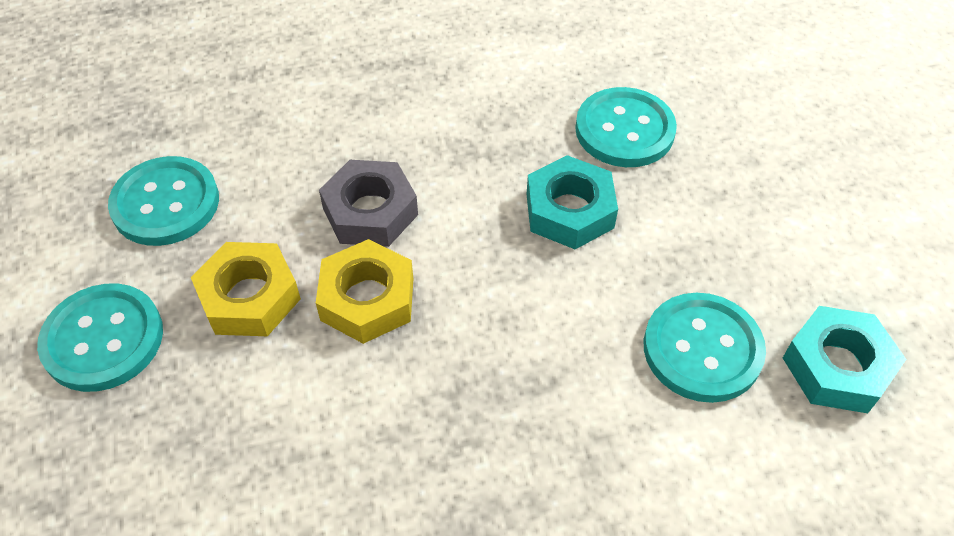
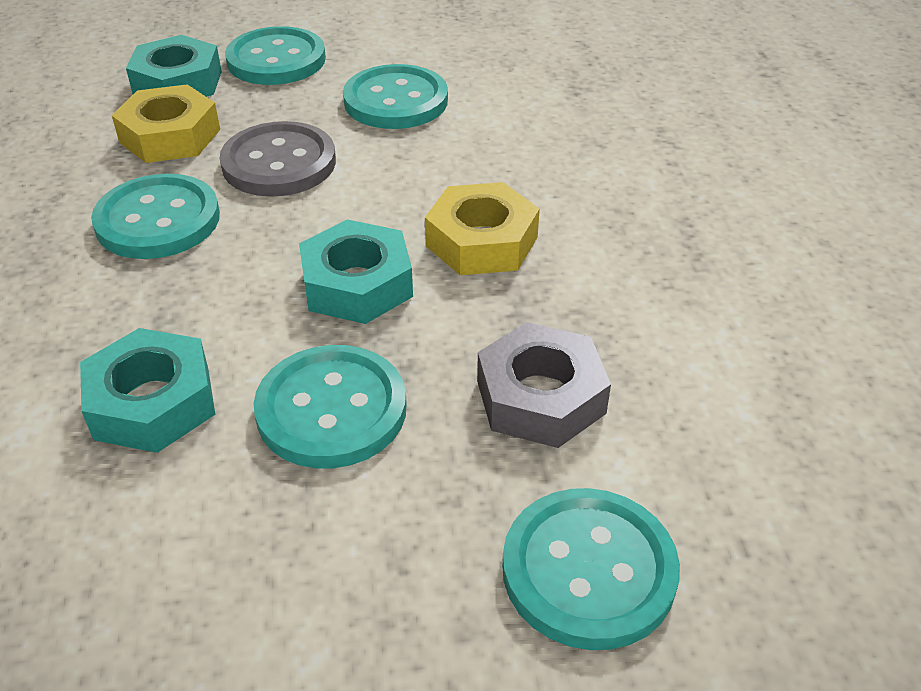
grey button: 0 -> 1
turquoise button: 4 -> 5
turquoise nut: 2 -> 3

